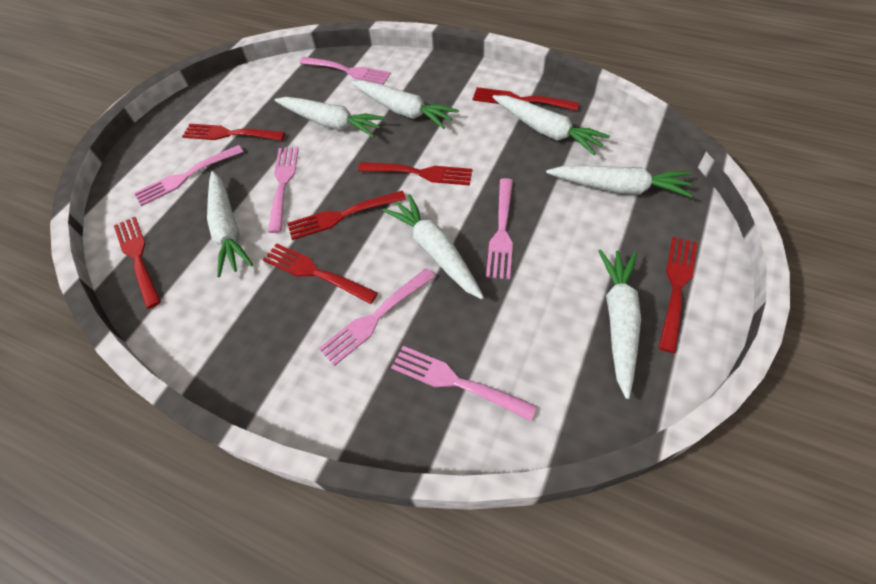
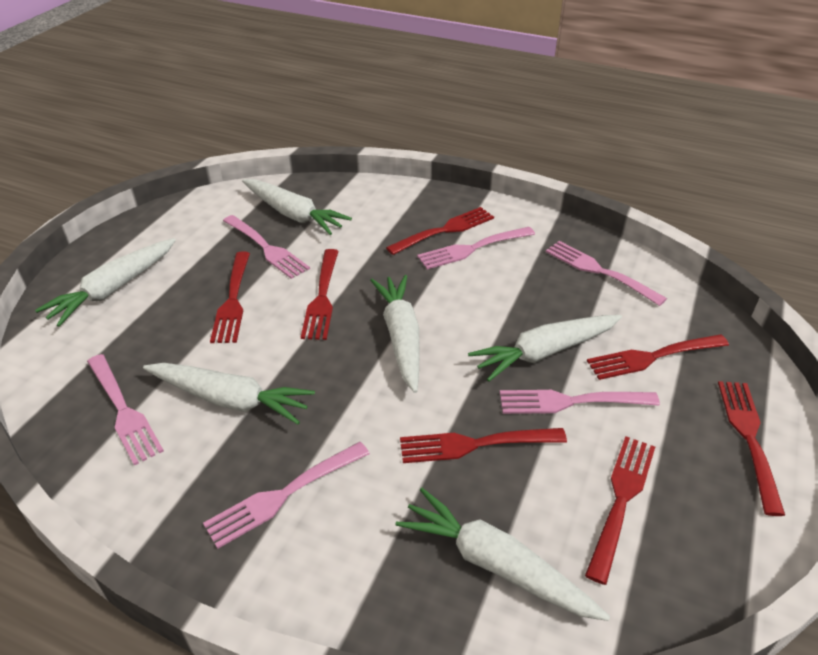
white carrot: 7 -> 6

